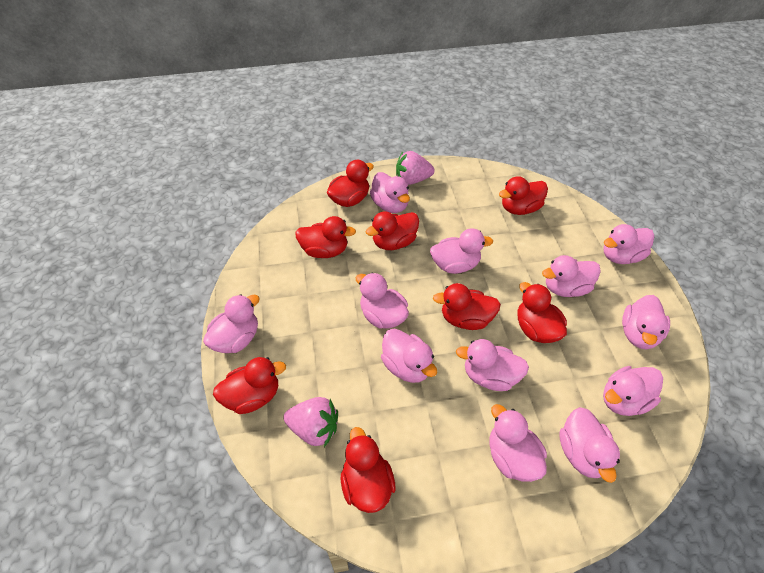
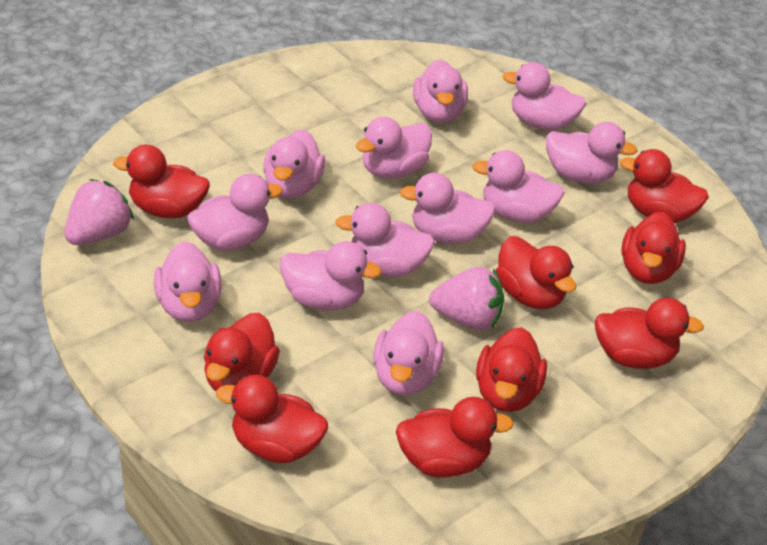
red duck: 8 -> 9

